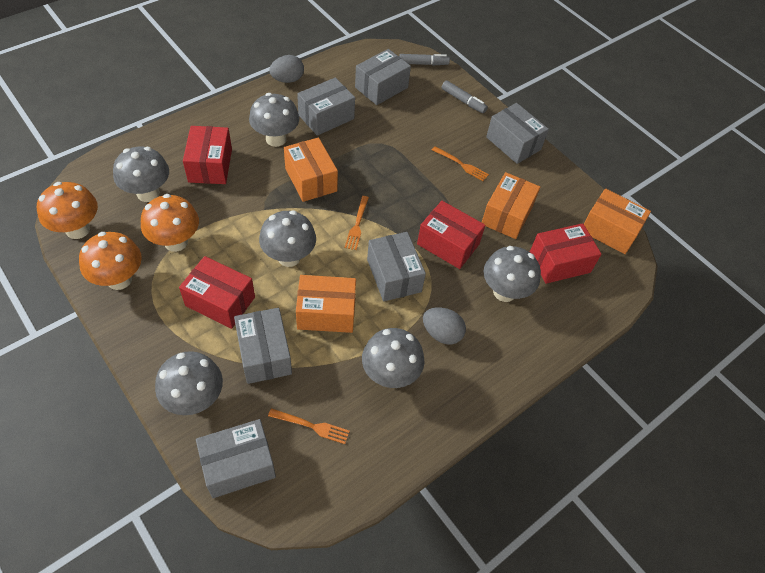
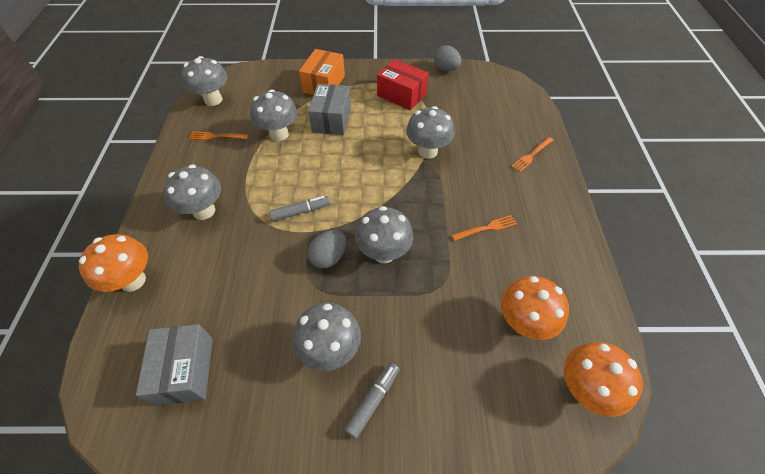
grey box: 6 -> 2
orange box: 4 -> 1
red box: 4 -> 1

